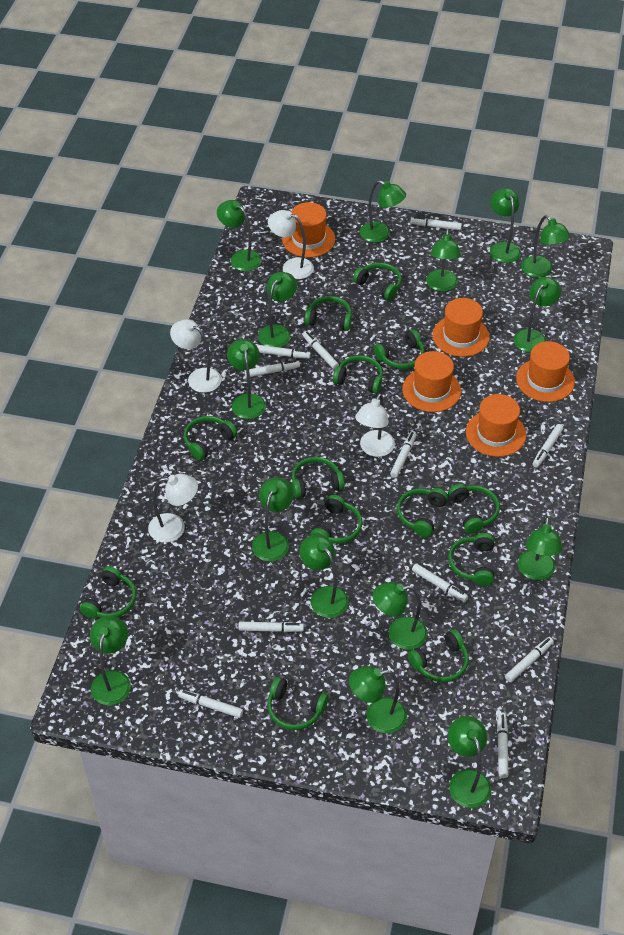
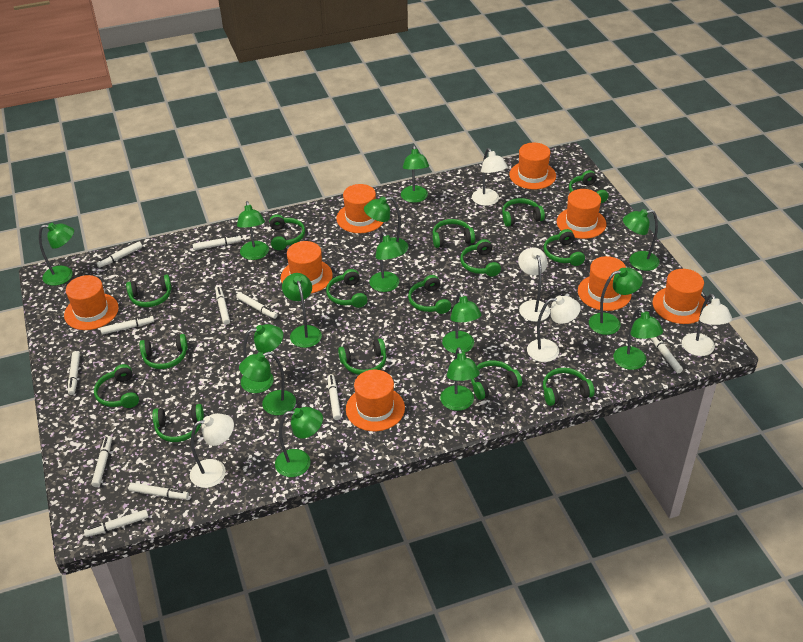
green headphones: 13 -> 15
green lamp: 15 -> 14
orange hat: 5 -> 8
white lamp: 4 -> 5

